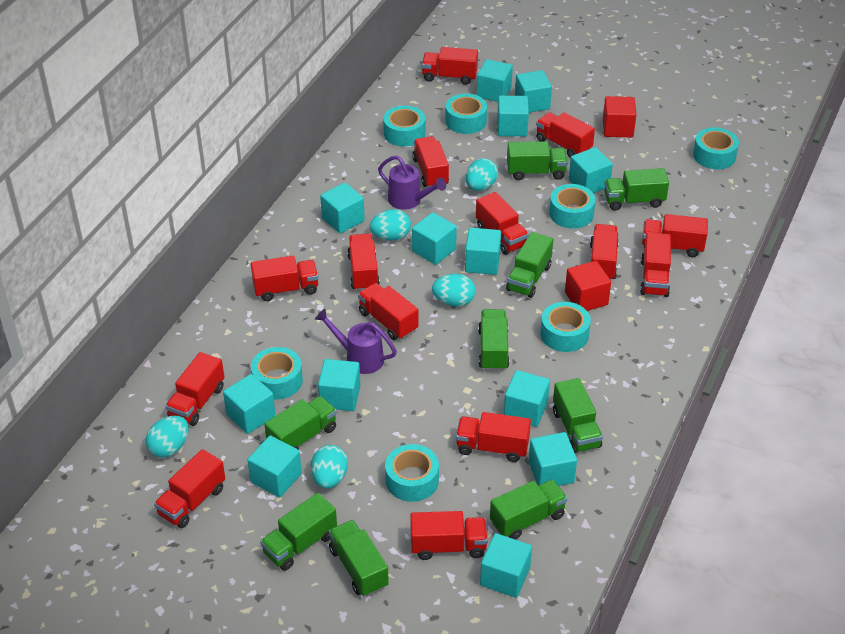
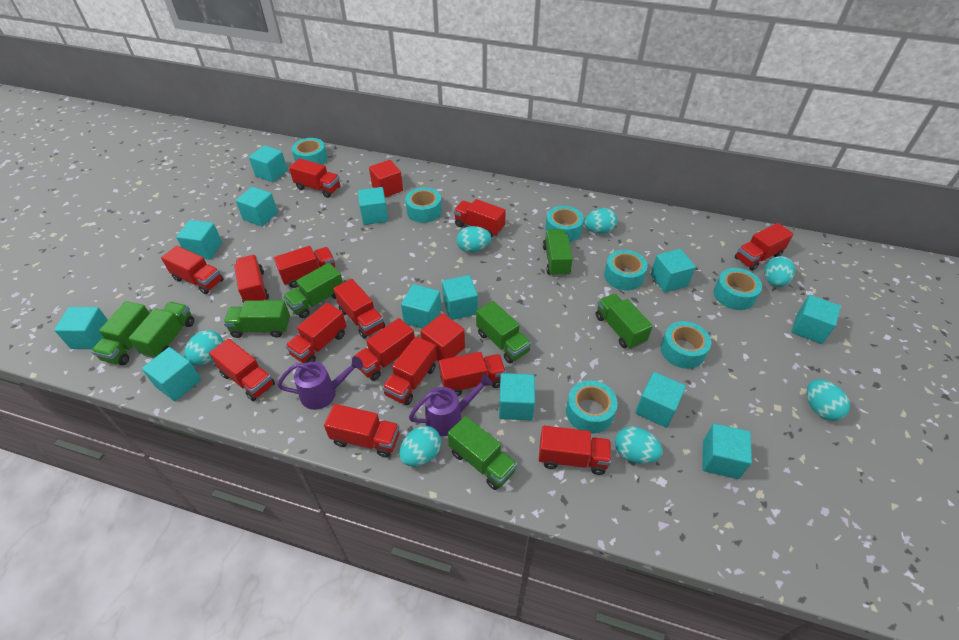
green truck: 9 -> 8
turquoise egg: 5 -> 7

